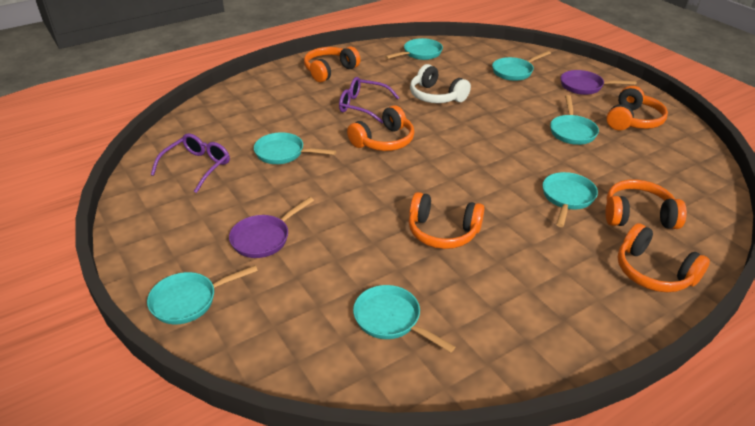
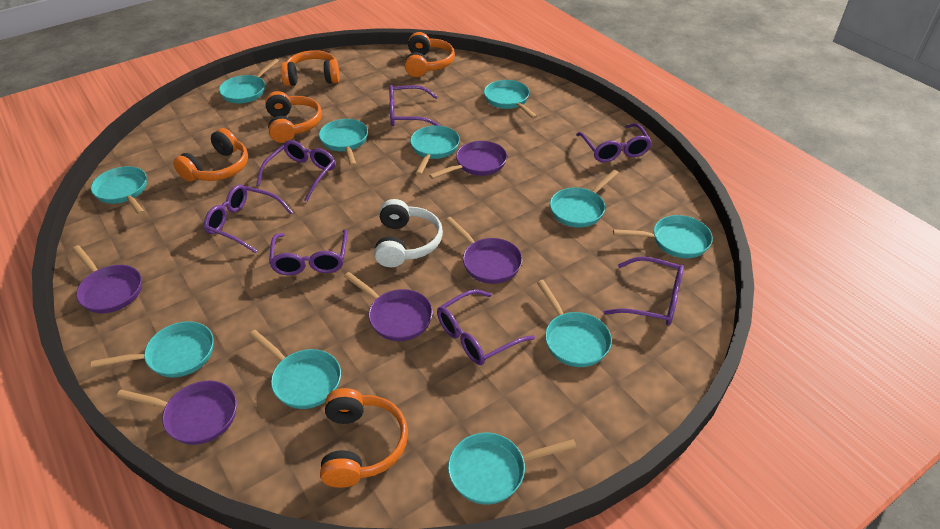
orange headphones: 6 -> 5
purple glasses: 2 -> 7
purple pan: 2 -> 5
turquoise pan: 7 -> 11

